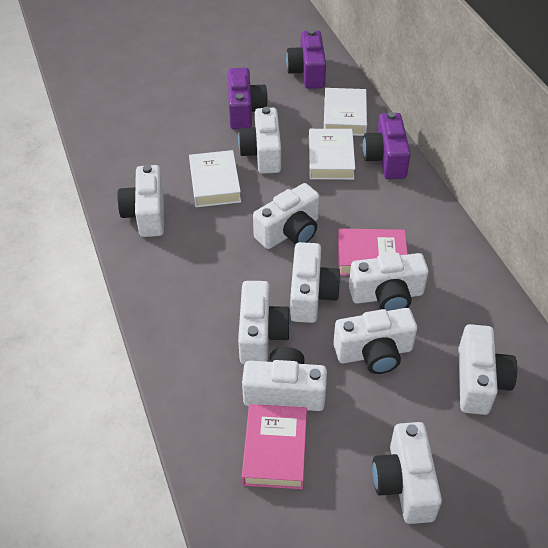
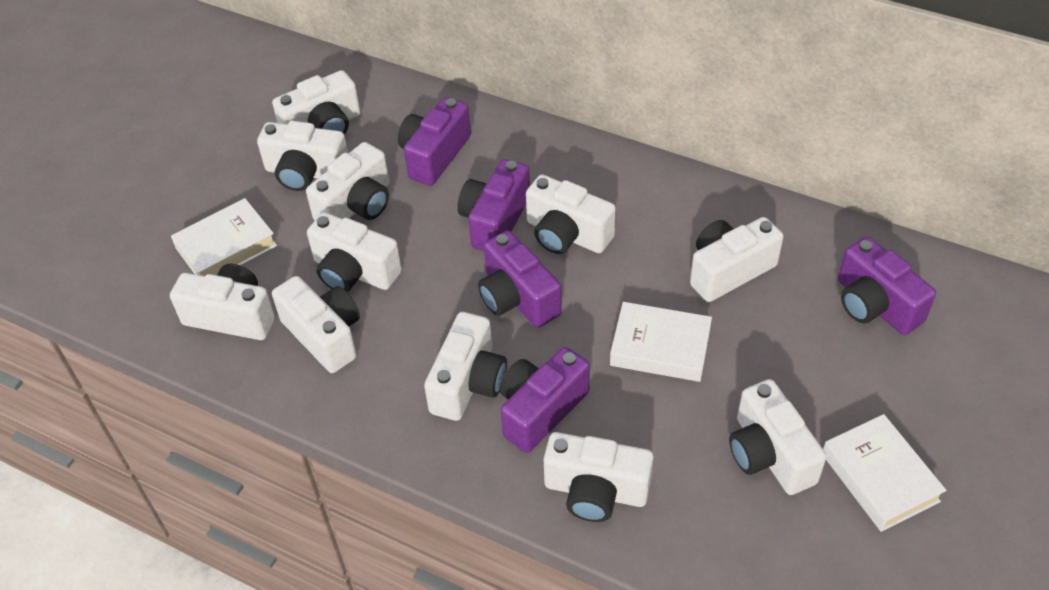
pink book: 2 -> 0
purple camera: 3 -> 5
white camera: 10 -> 11

